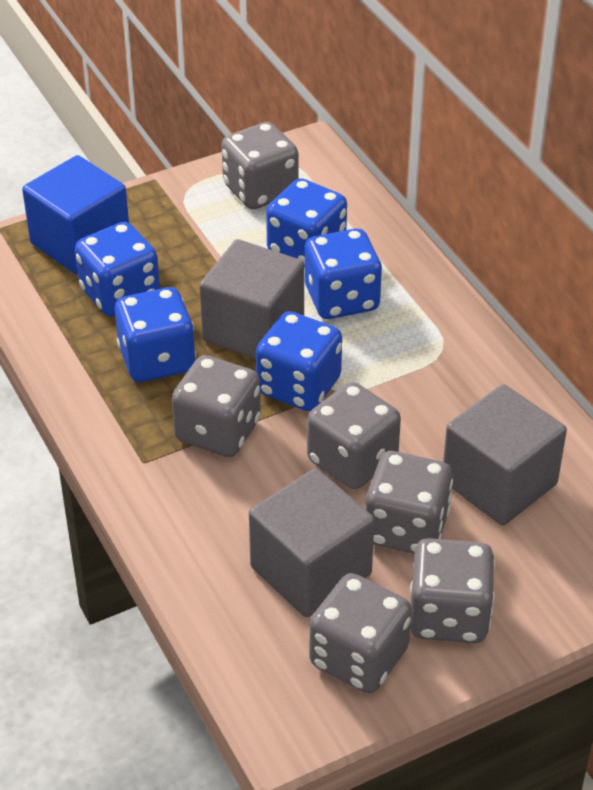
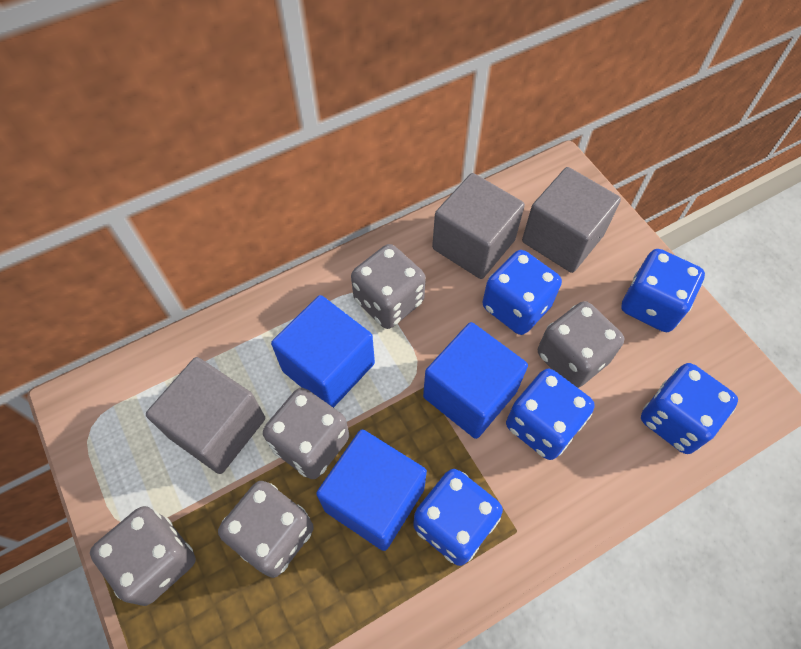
blue cube: 1 -> 3
grey dice: 6 -> 5

